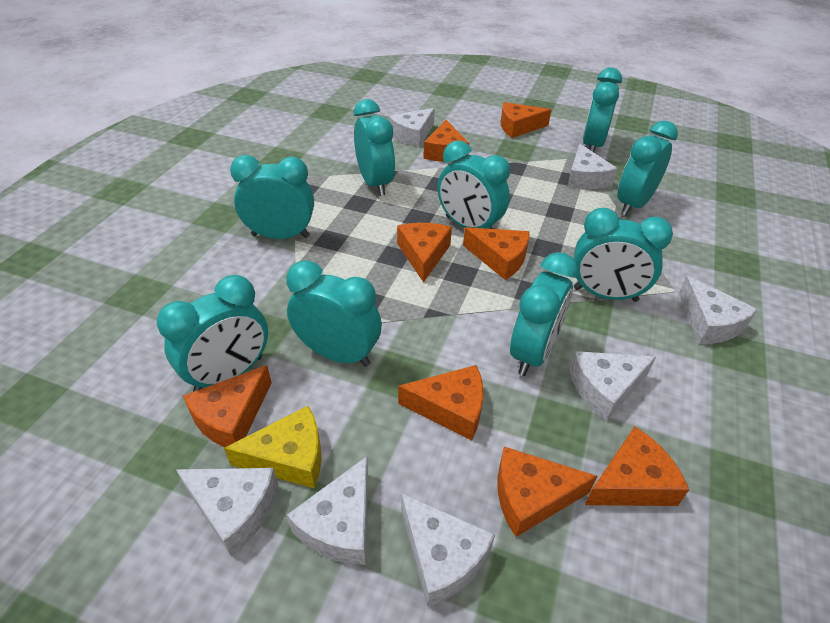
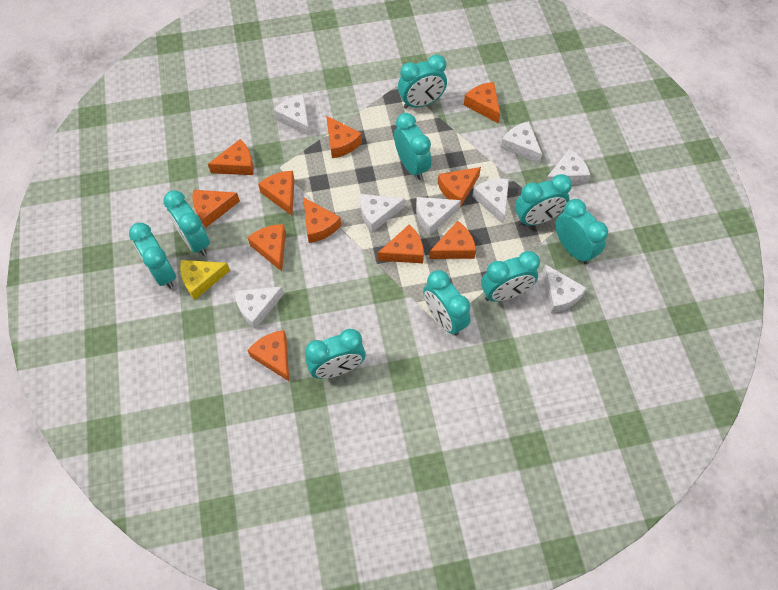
orange cheese: 8 -> 11
white cheese: 7 -> 8

